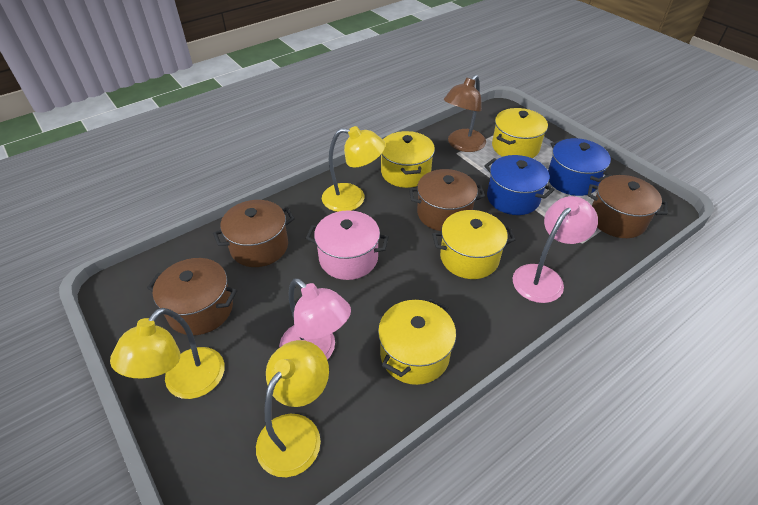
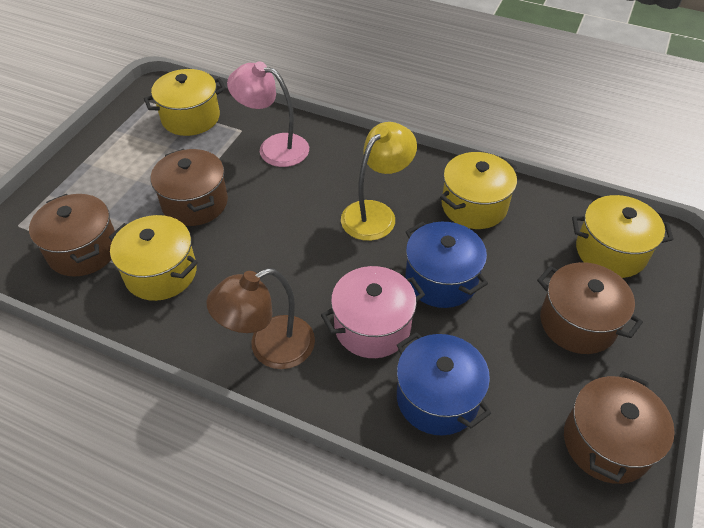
pink lamp: 2 -> 1
yellow lamp: 3 -> 1

